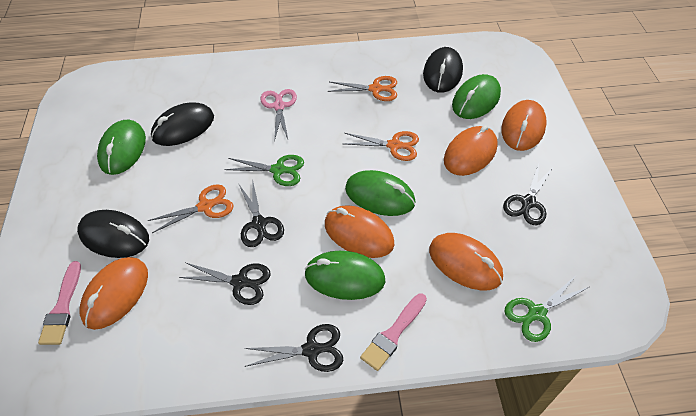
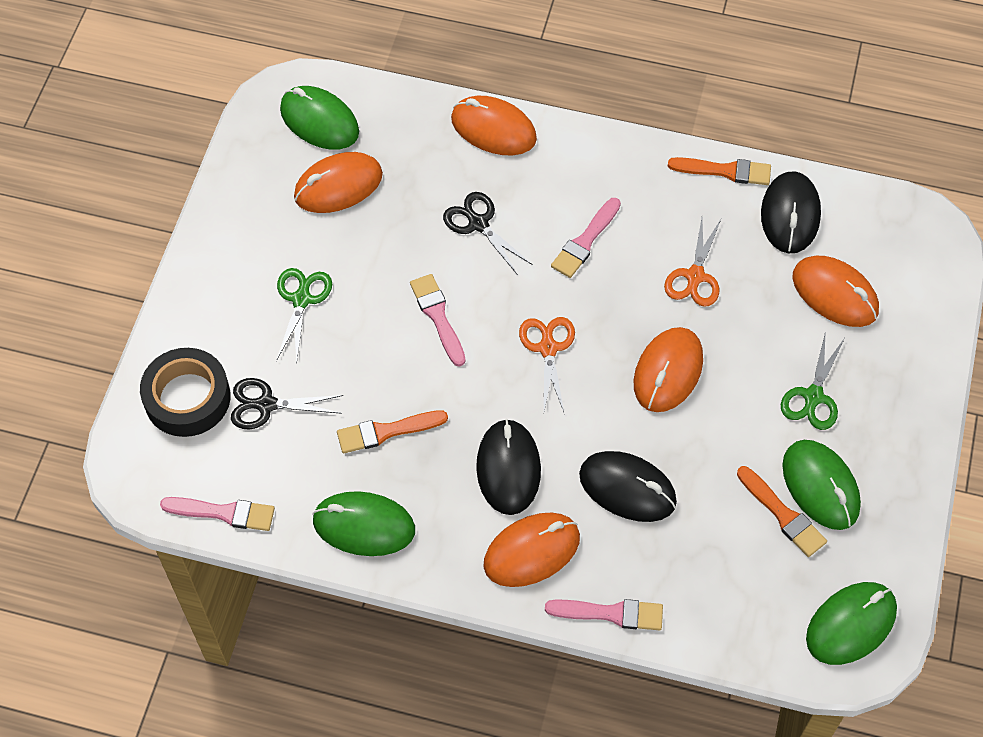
black scissors: 4 -> 2
black tape: 0 -> 1
orange brush: 0 -> 3
orange scissors: 3 -> 2
pink brush: 2 -> 4
pink scissors: 1 -> 0

